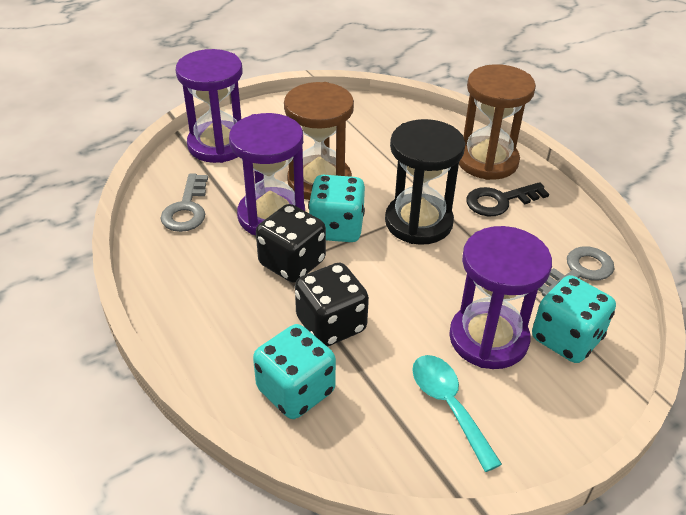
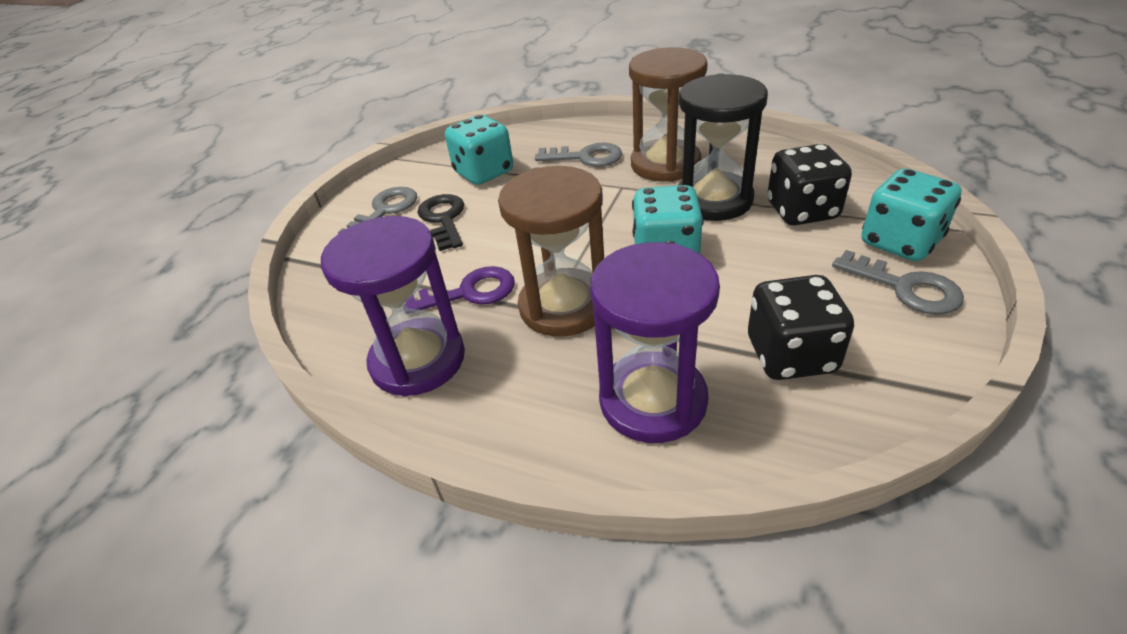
grey key: 2 -> 3
purple hourglass: 3 -> 2
purple key: 0 -> 1
turquoise spoon: 1 -> 0

